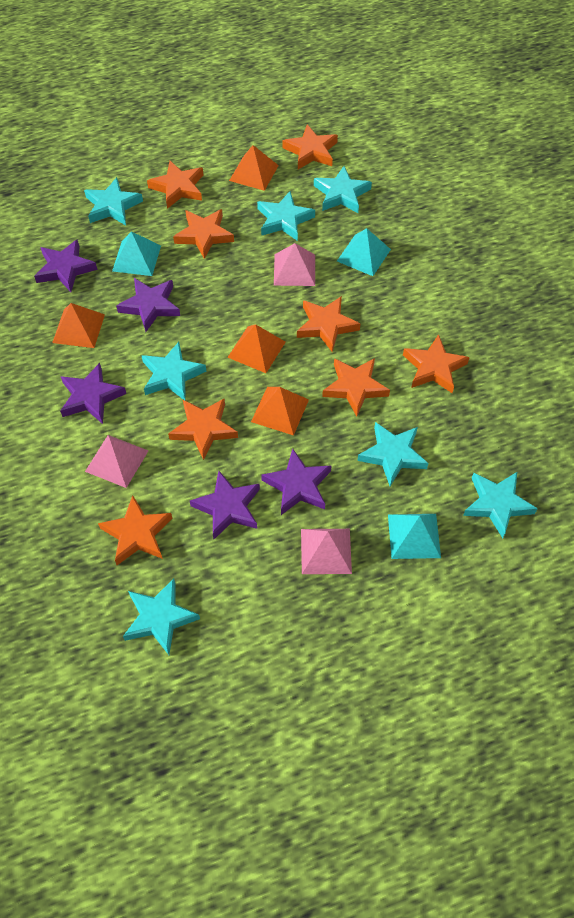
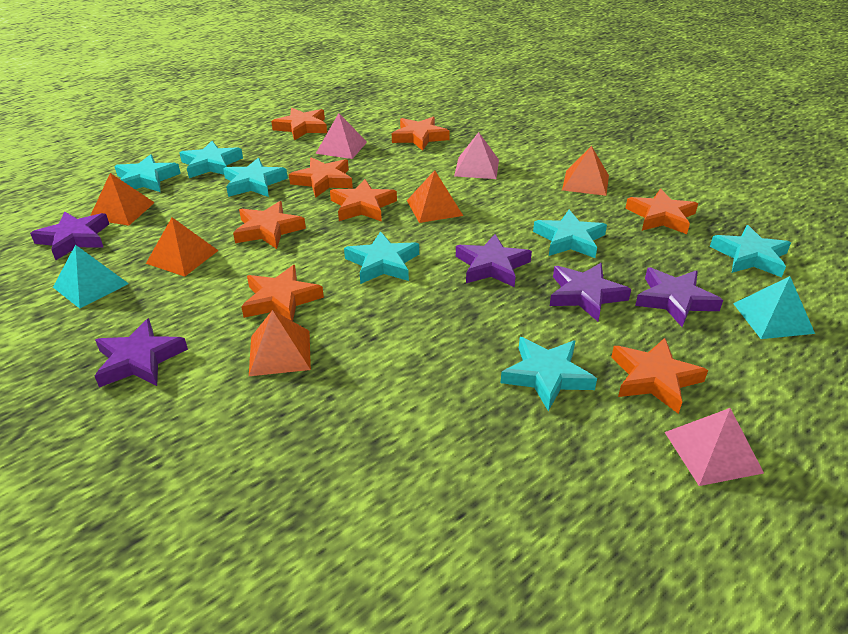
orange pyramid: 4 -> 5
turquoise pyramid: 3 -> 2

